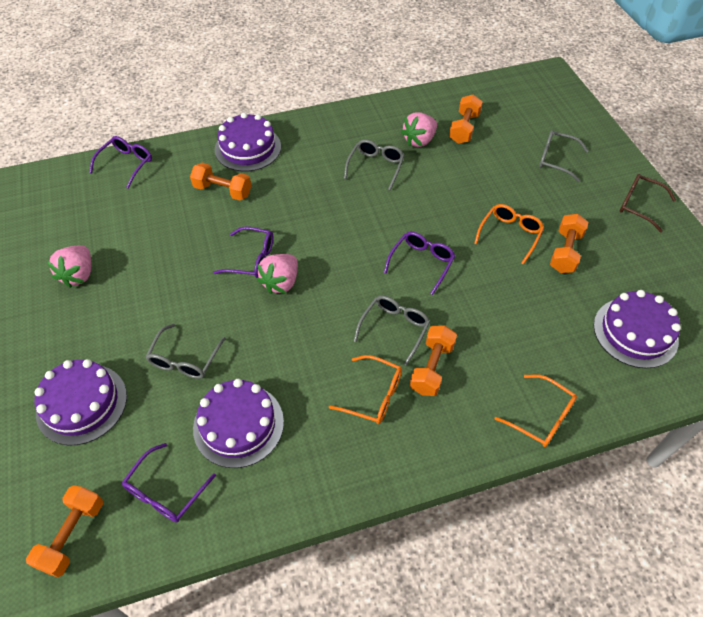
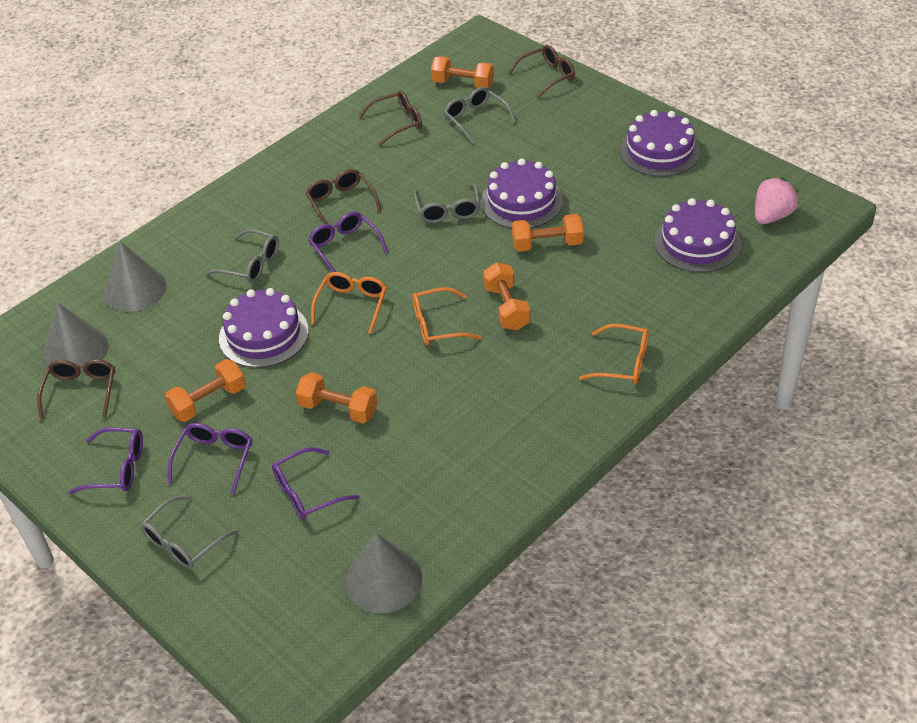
brown glasses: 1 -> 4
grey cone: 0 -> 3
pink strawberry: 3 -> 1

